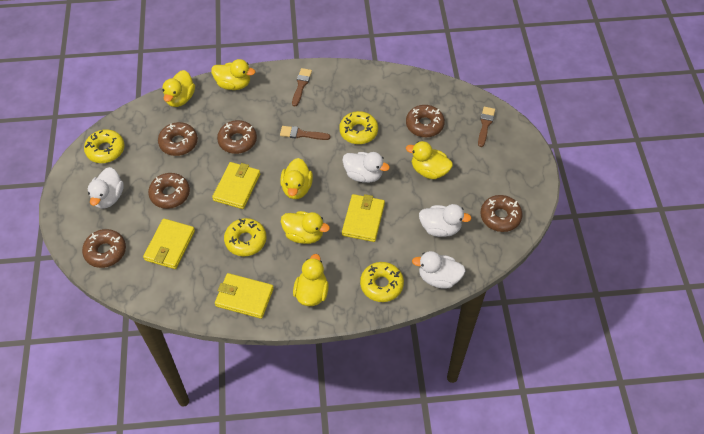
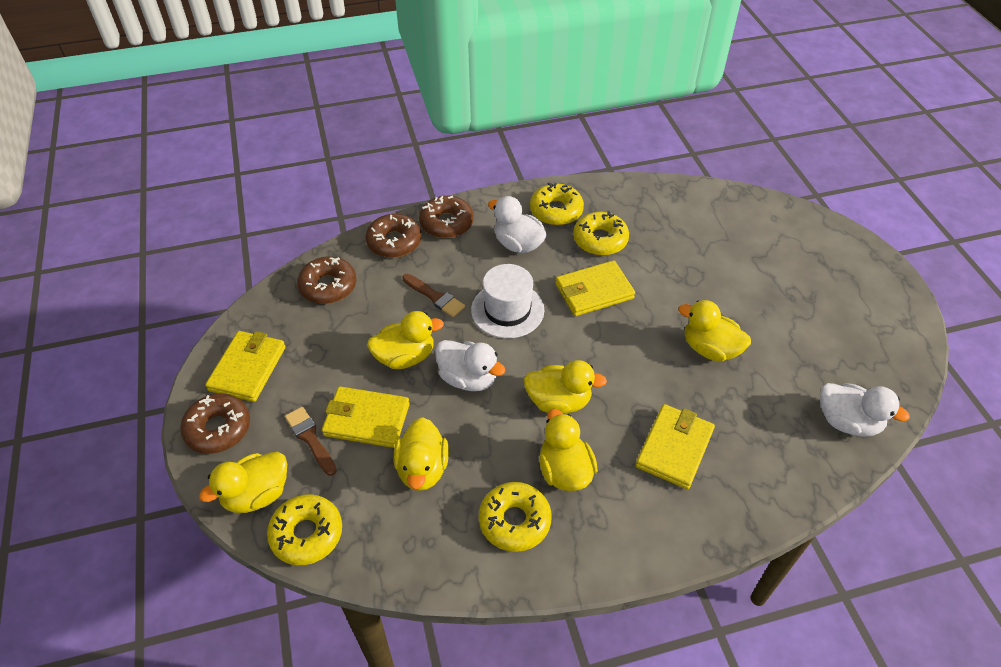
brown brush: 3 -> 2
brown donut: 6 -> 4
white duck: 4 -> 3
white hat: 0 -> 1

